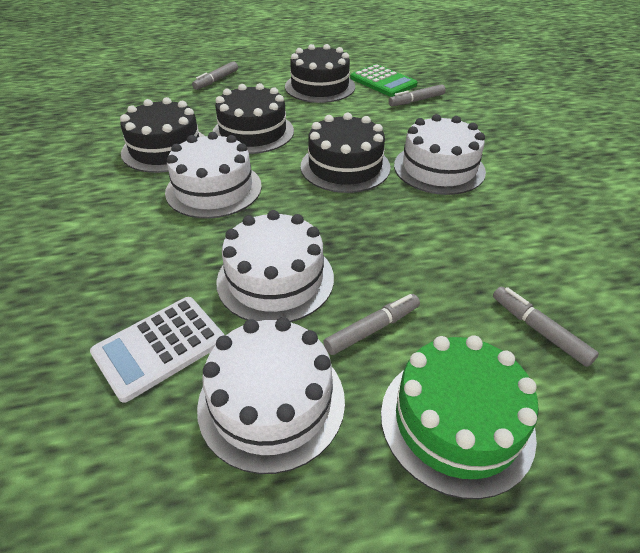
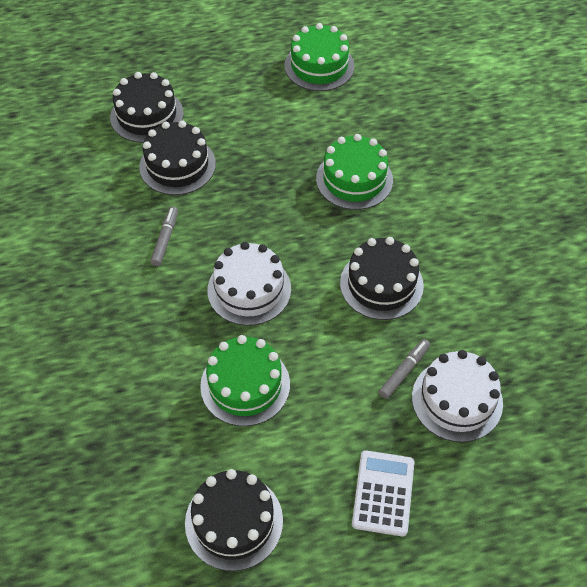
green cake: 1 -> 3
green calculator: 1 -> 0
grey marker: 4 -> 2
white cake: 4 -> 2

